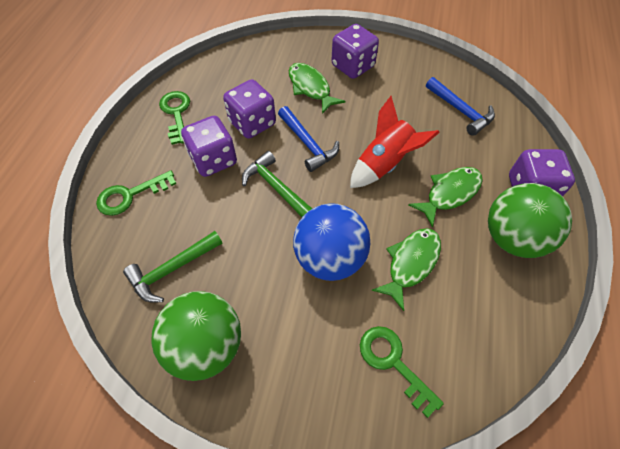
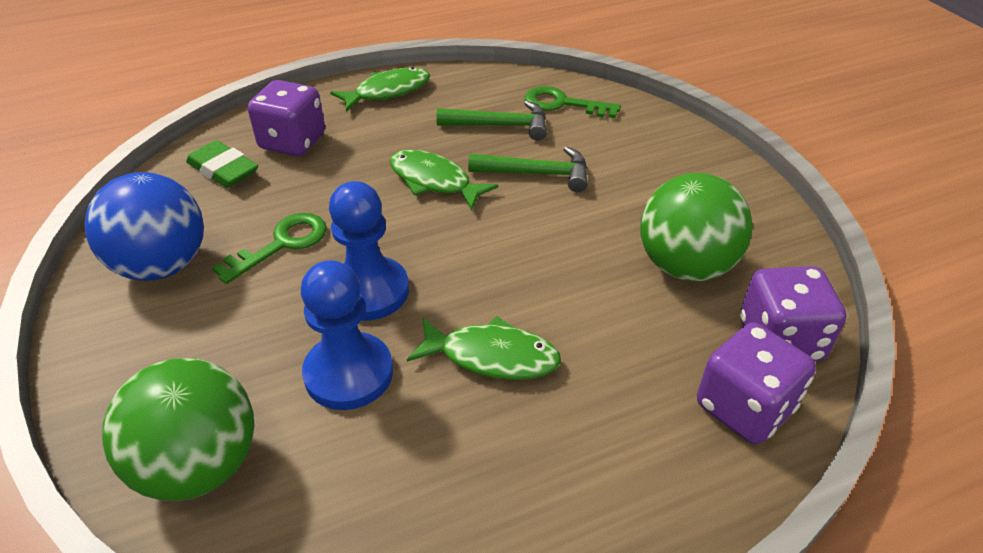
blue hammer: 2 -> 0
blue pawn: 0 -> 2
green eraser: 0 -> 1
green key: 3 -> 2
purple dice: 4 -> 3
red rocket: 1 -> 0

